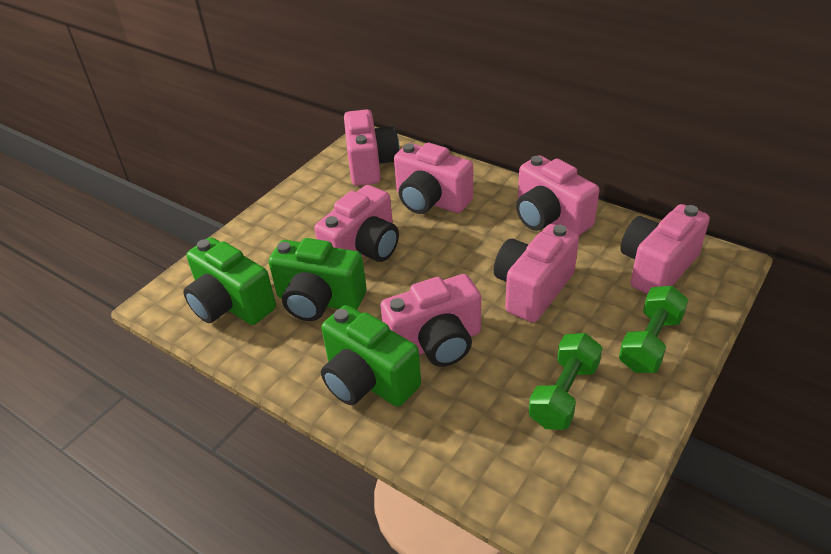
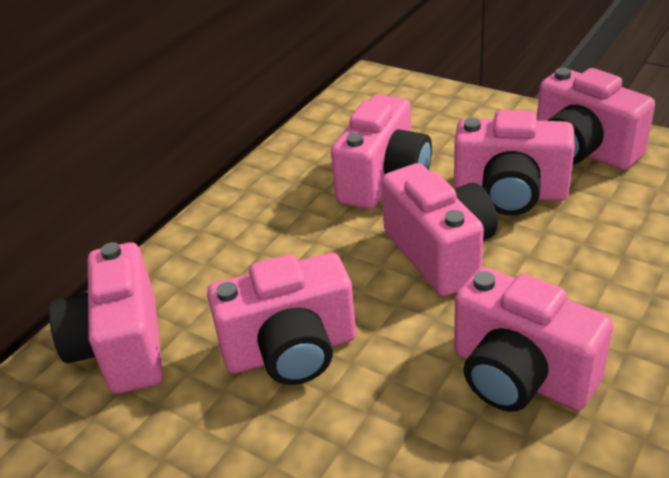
green camera: 3 -> 0
green dumbbell: 2 -> 0

